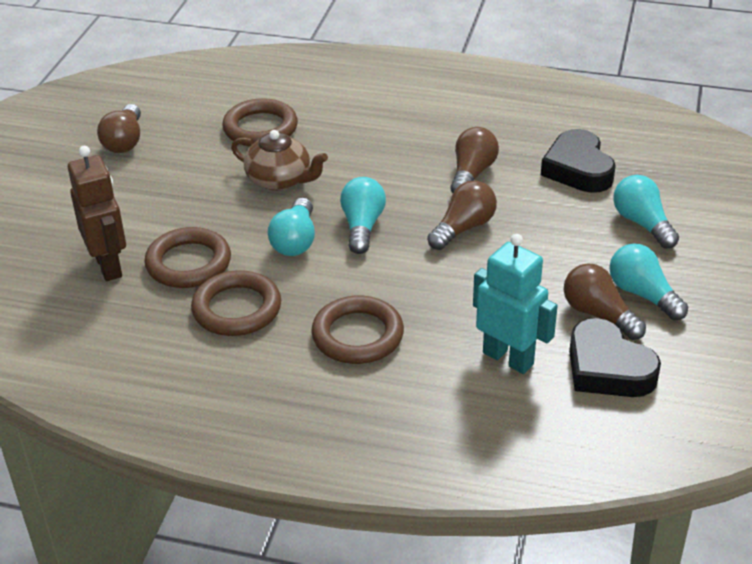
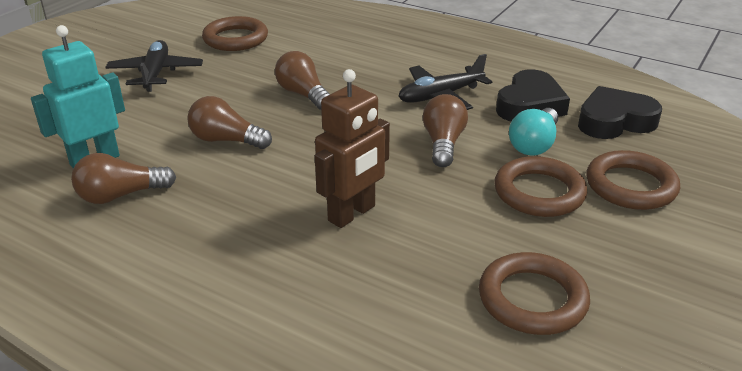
black plane: 0 -> 2
brown teapot: 1 -> 0
turquoise light bulb: 4 -> 1

